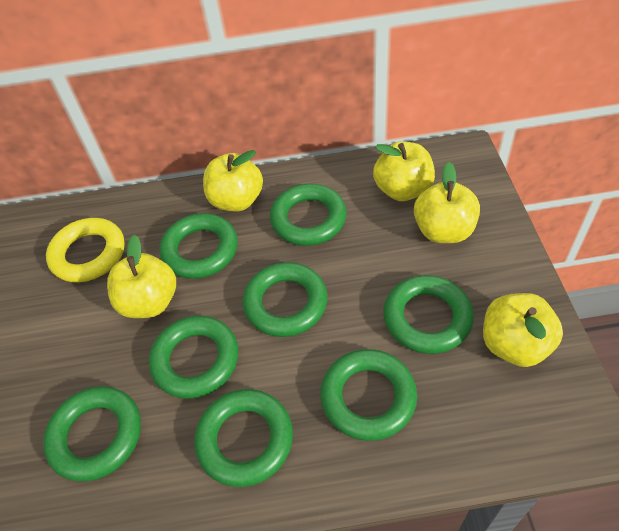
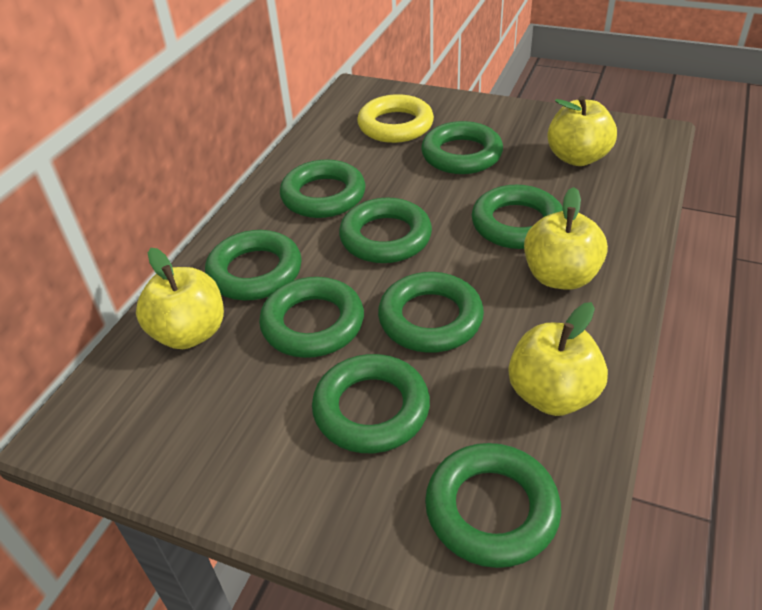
green ring: 8 -> 9
yellow apple: 5 -> 4

